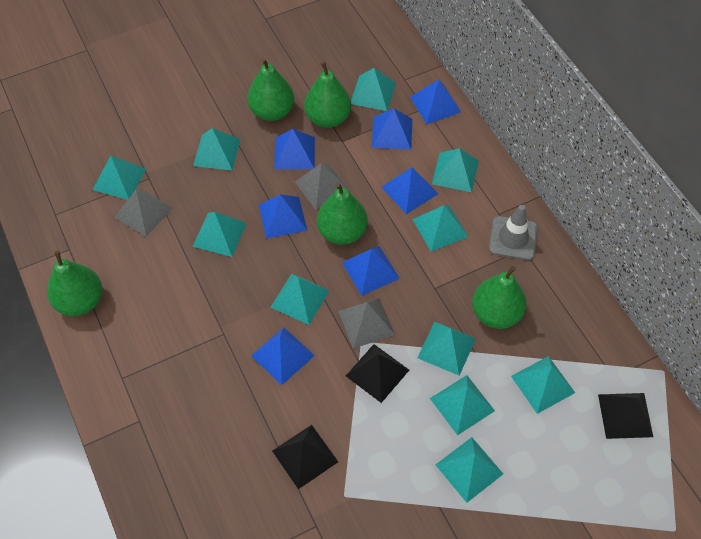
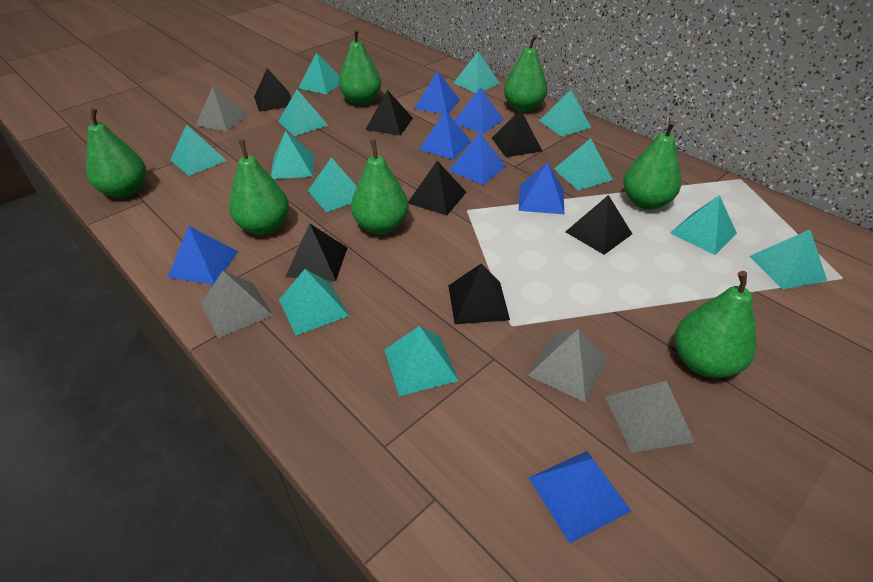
black pyramid: 3 -> 7
green pear: 5 -> 7
grey pyramid: 3 -> 4
grey traffic cone: 1 -> 0
turquoise pyramid: 11 -> 12

